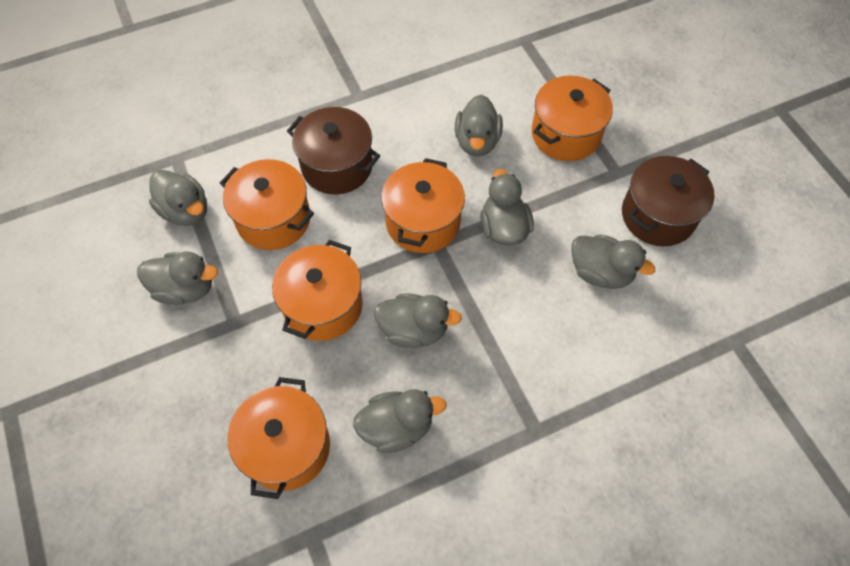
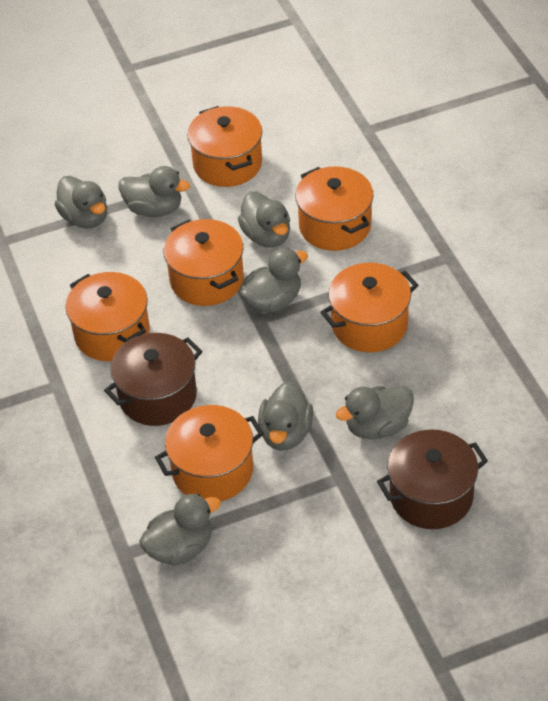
orange pot: 5 -> 6

